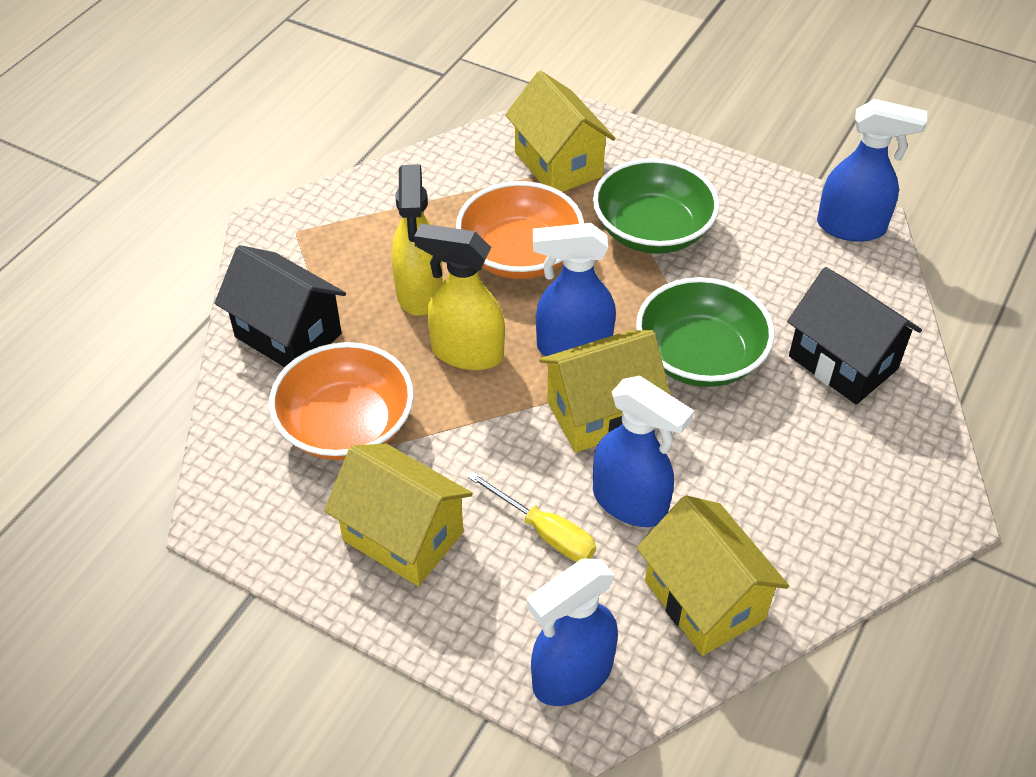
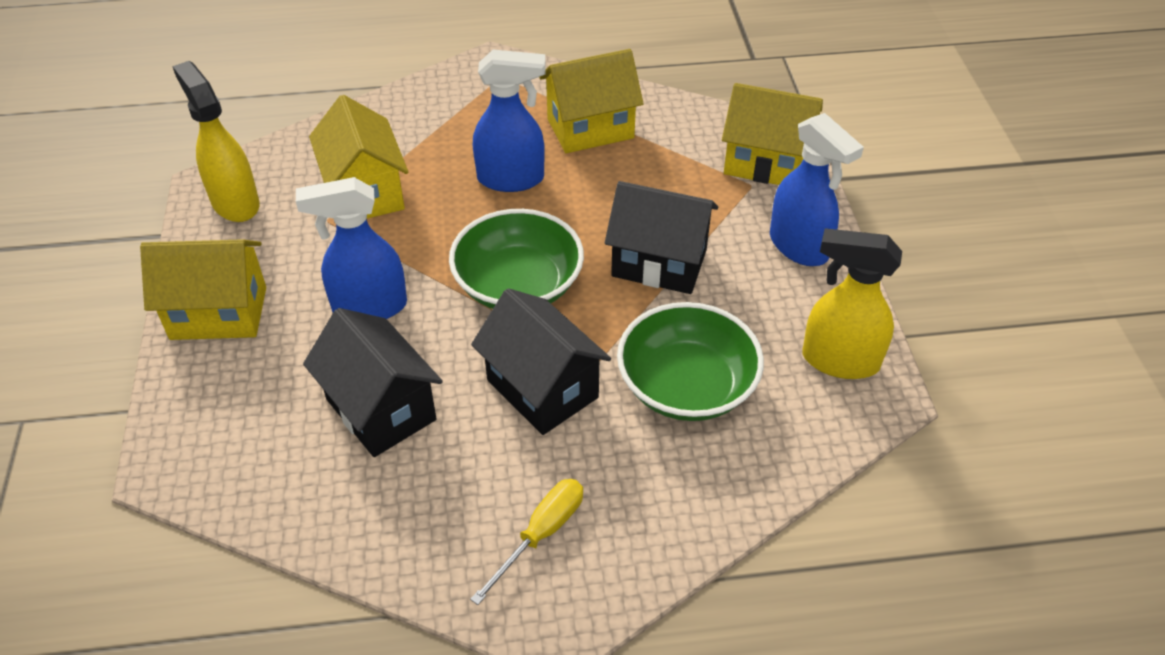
black house: 2 -> 3
blue spray bottle: 4 -> 3
orange bowl: 2 -> 0

